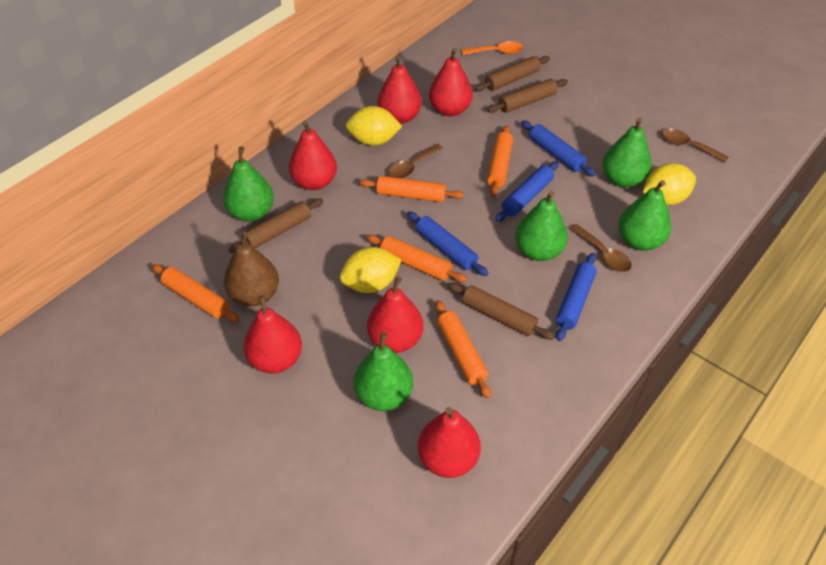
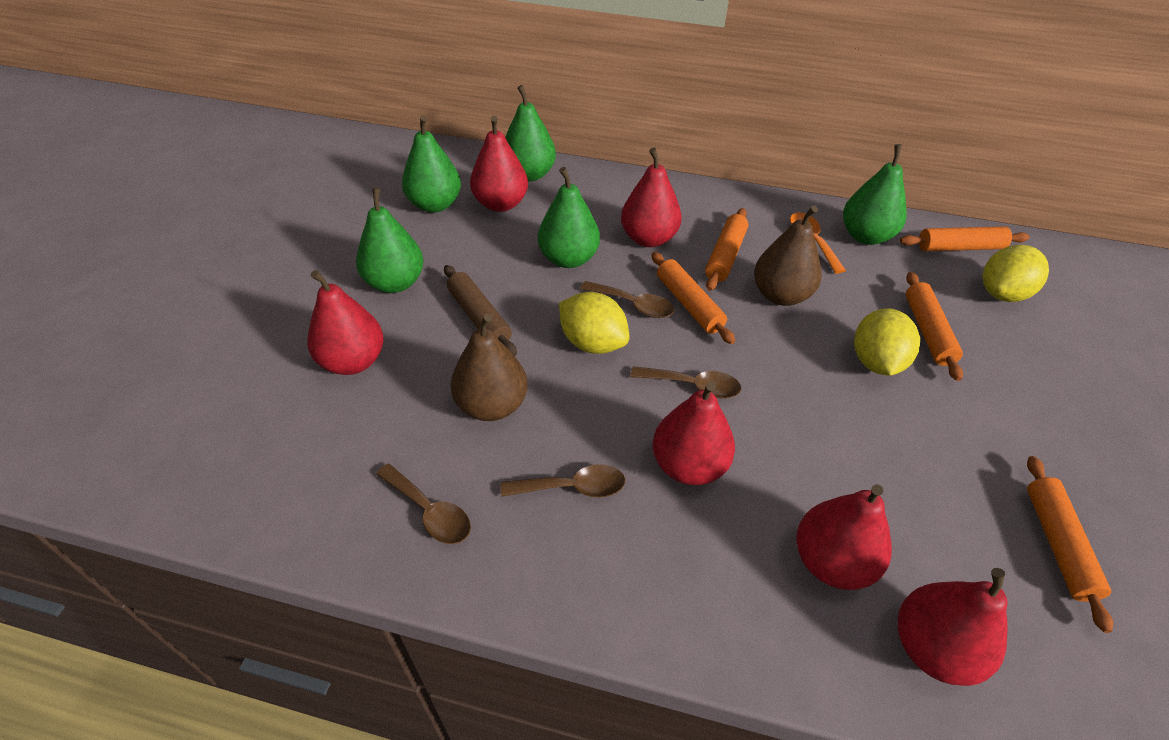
blue rolling pin: 4 -> 0
brown pear: 1 -> 2
brown rolling pin: 4 -> 1
brown spoon: 3 -> 4

